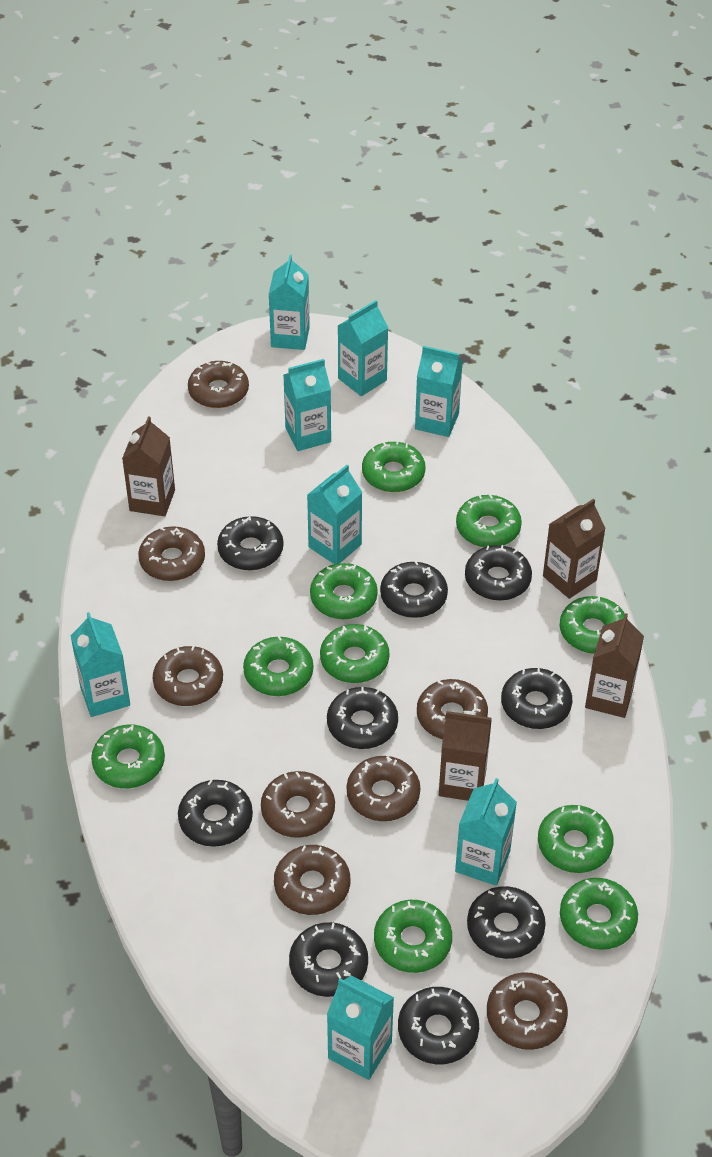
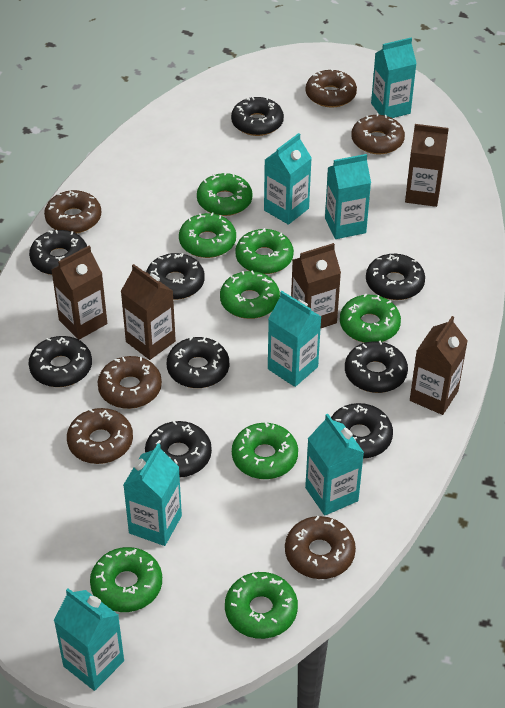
brown carton: 4 -> 5
brown donut: 8 -> 6
green donut: 10 -> 8
turquoise carton: 8 -> 7

